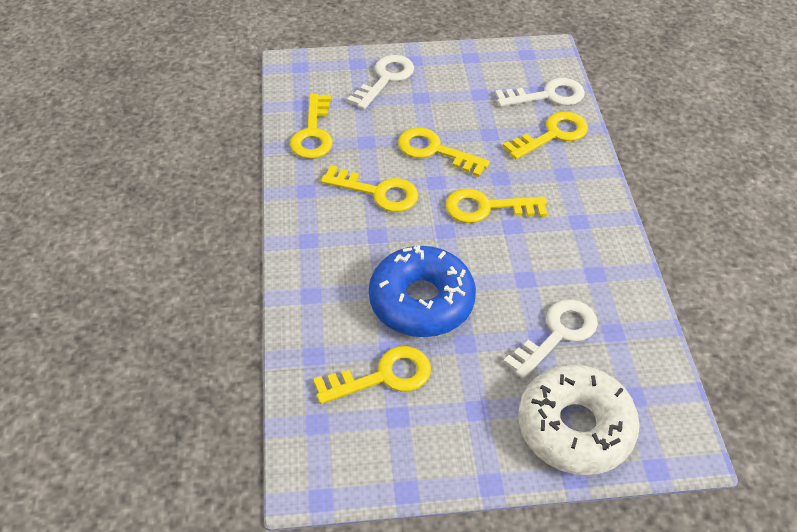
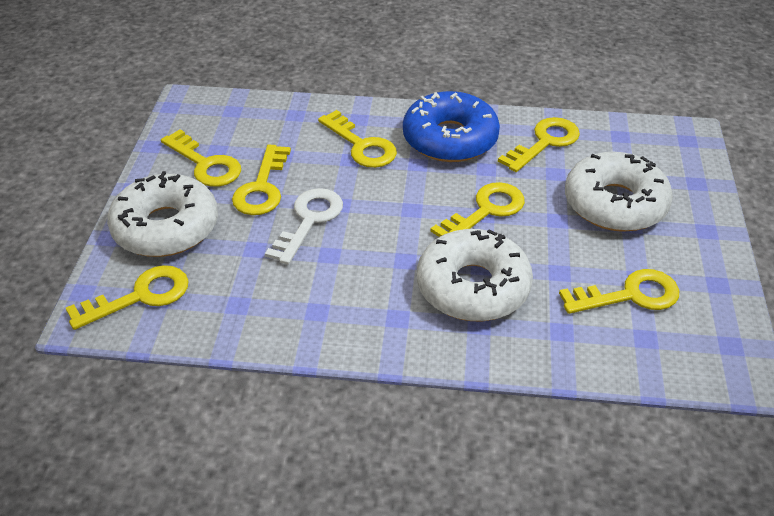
white donut: 1 -> 3
white key: 3 -> 1
yellow key: 6 -> 7

